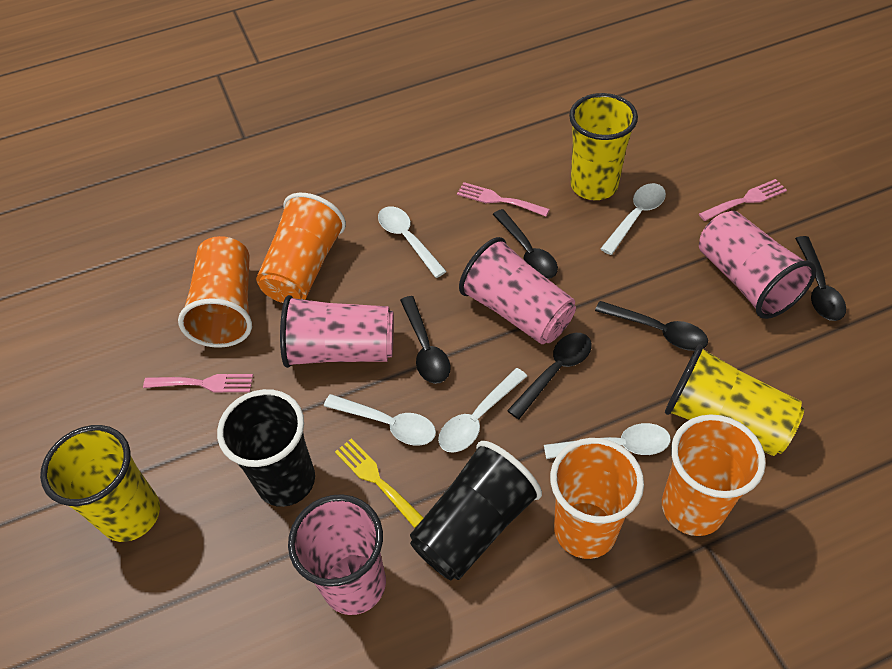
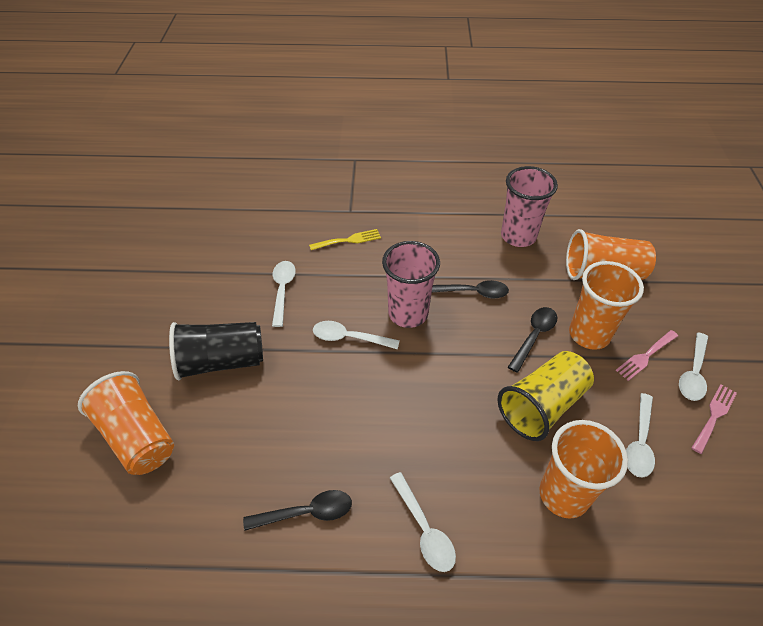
black cup: 2 -> 1
black spoon: 5 -> 3
pink cup: 4 -> 2
pink fork: 3 -> 2
yellow cup: 3 -> 1

